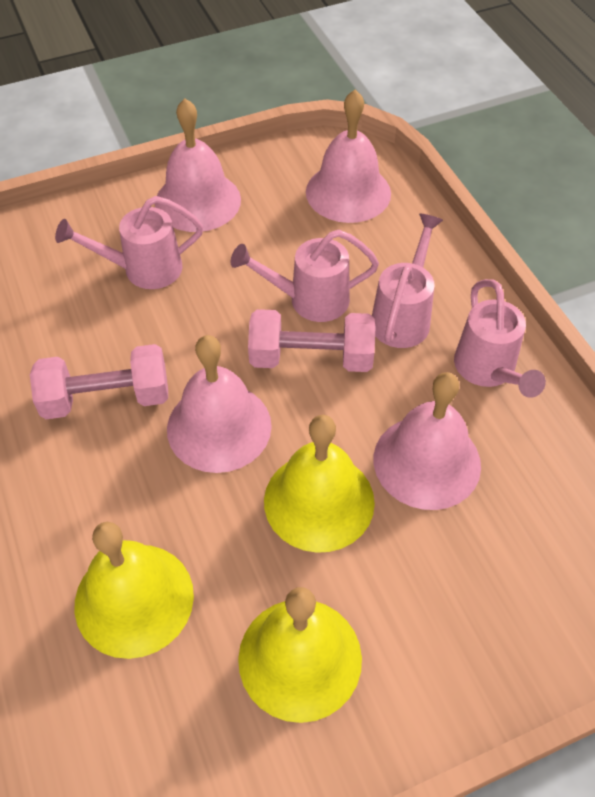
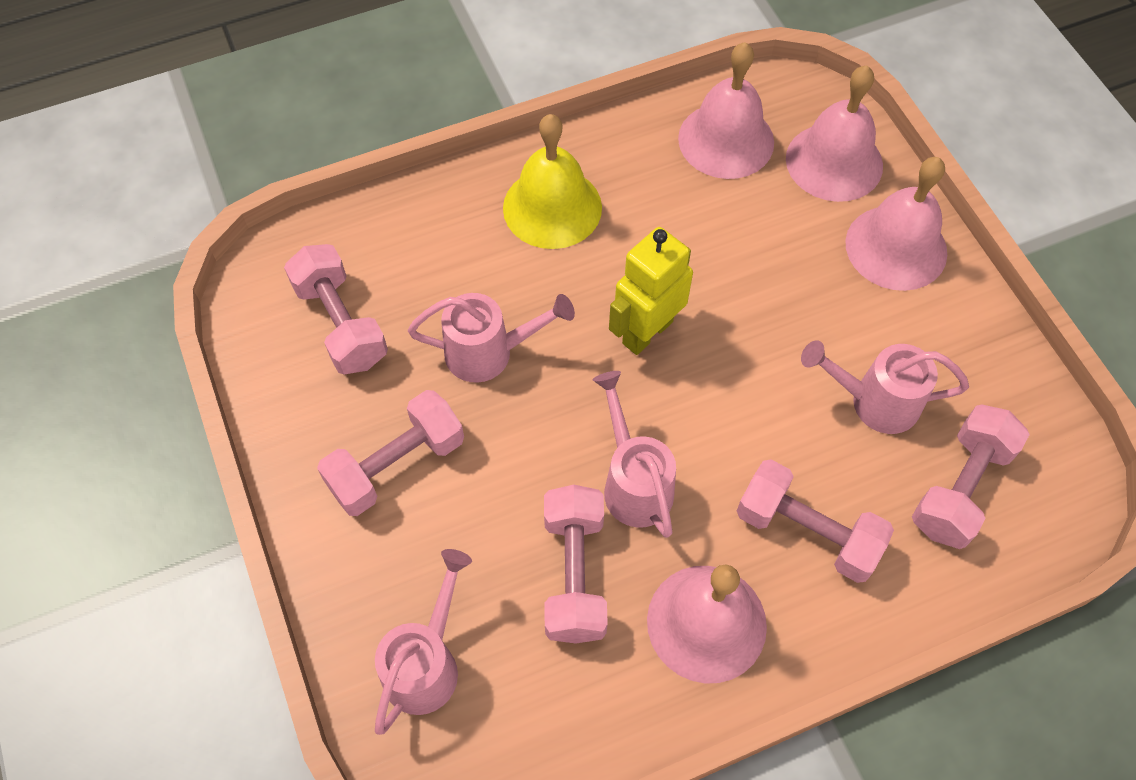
pink dumbbell: 2 -> 5
yellow bell: 3 -> 1
yellow robot: 0 -> 1

